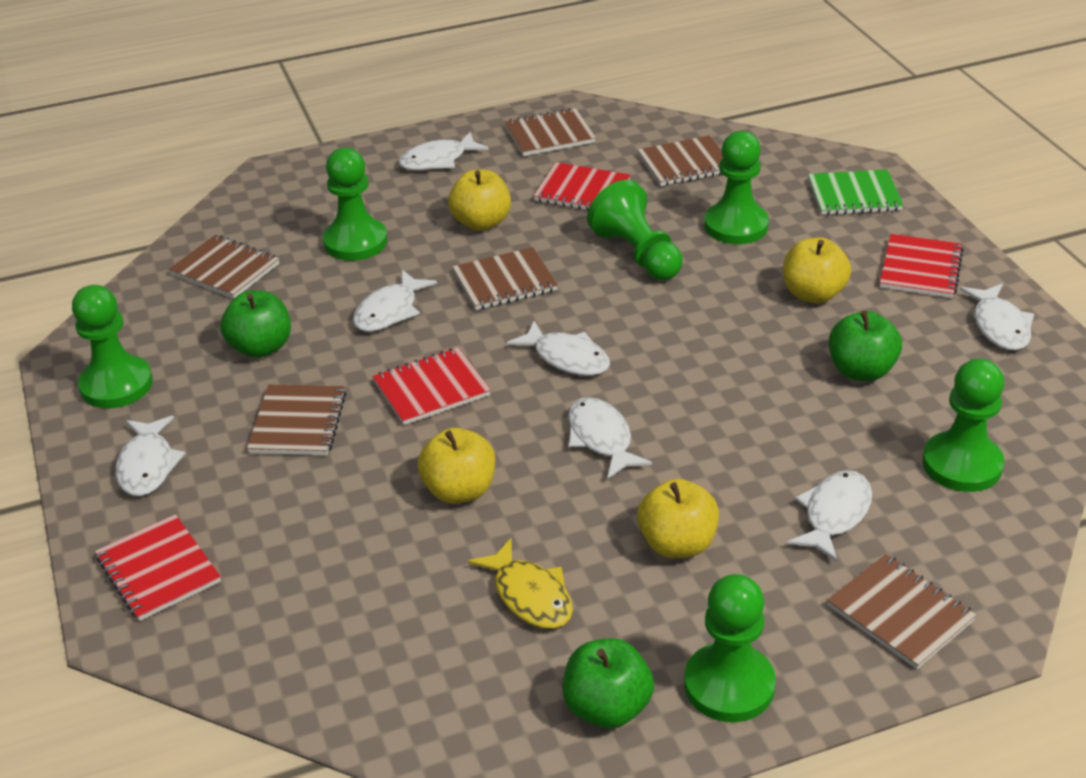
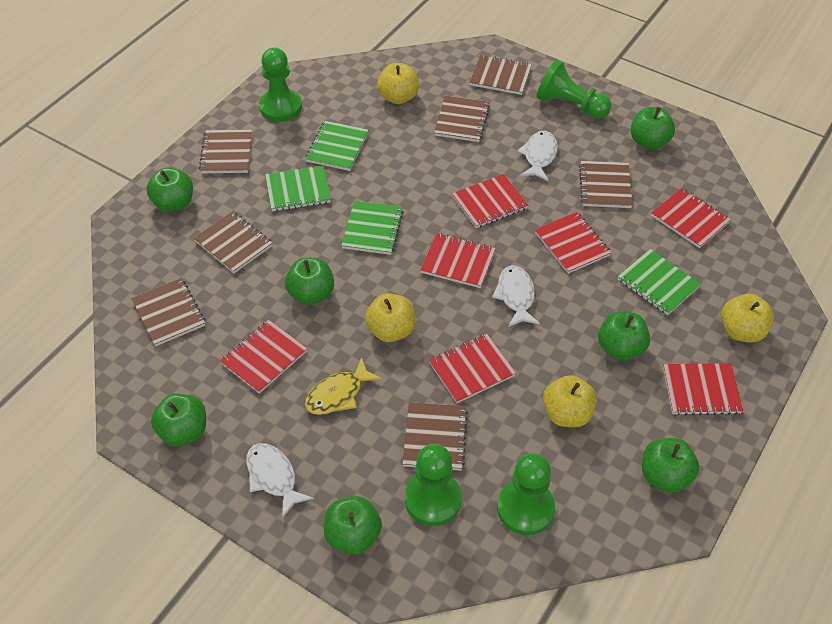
brown notebook: 6 -> 7
green apple: 3 -> 7
green notebook: 1 -> 4
green pawn: 6 -> 4
red notebook: 4 -> 7
white fish: 7 -> 3

